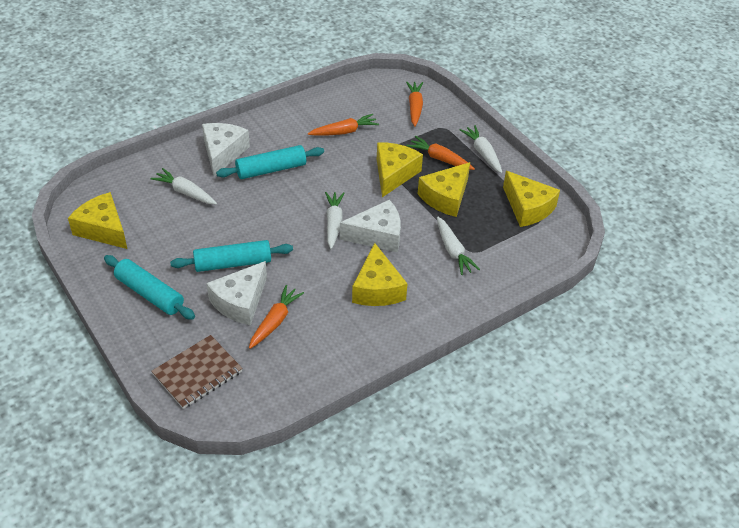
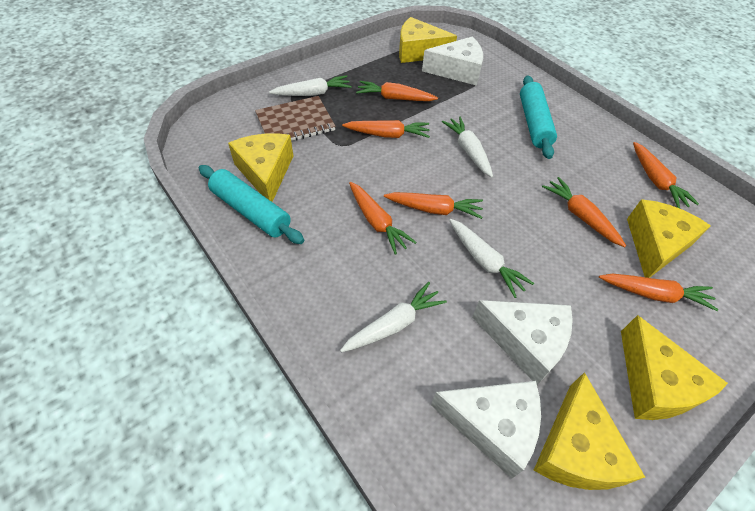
orange carrot: 4 -> 7
turquoise rolling pin: 3 -> 2

